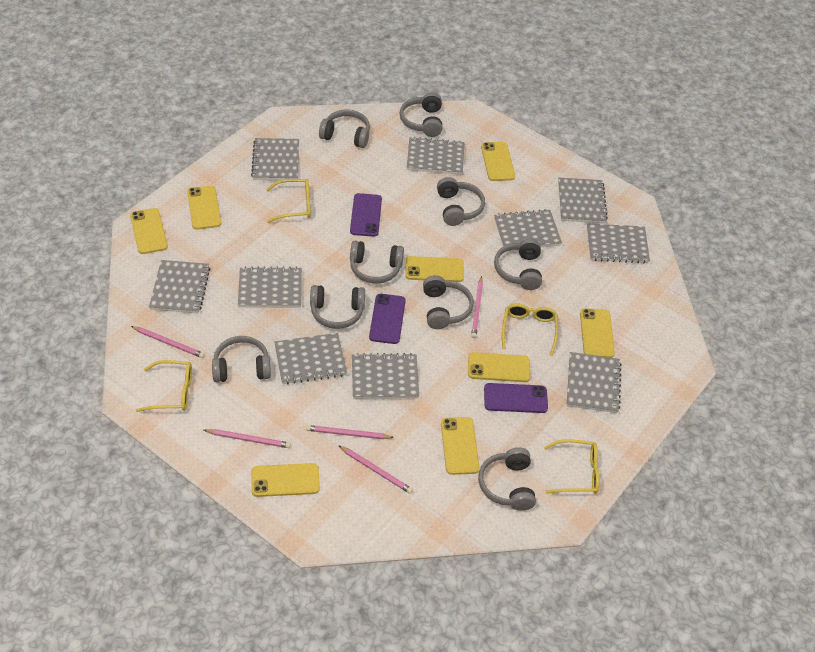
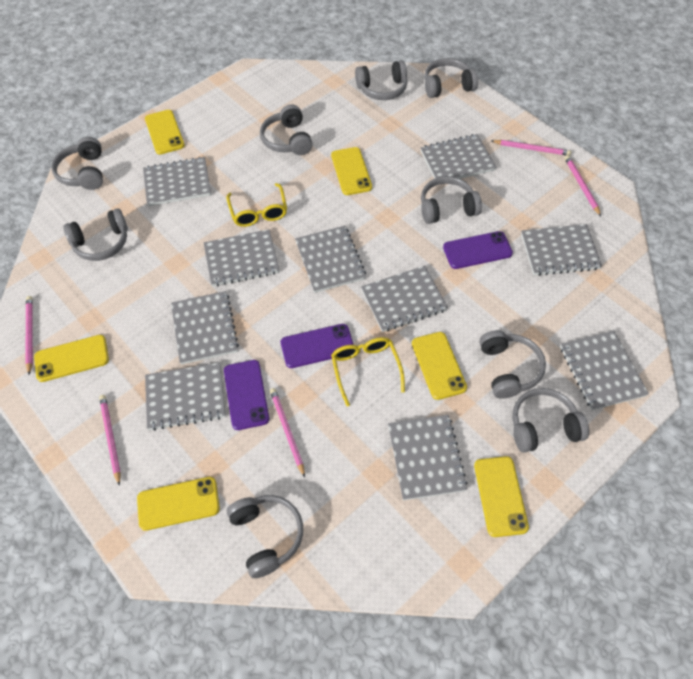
yellow glasses: 4 -> 2
yellow phone: 8 -> 6

